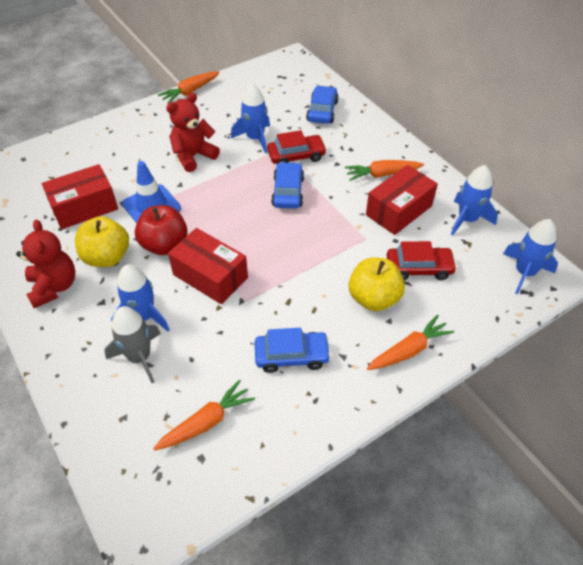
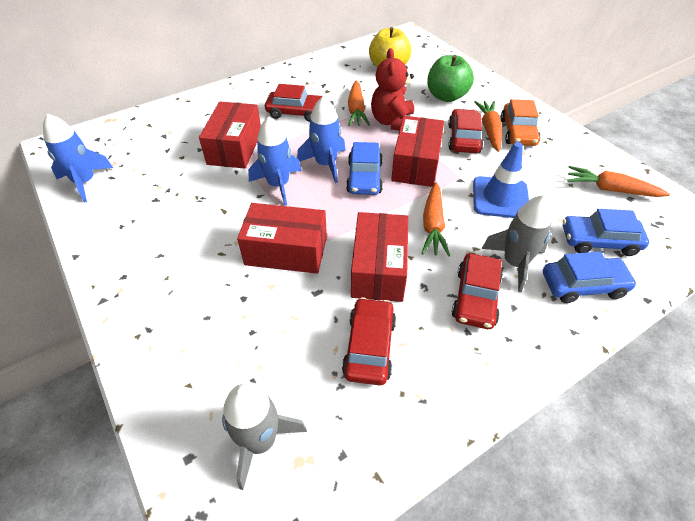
blue rocket: 4 -> 3
green apple: 0 -> 1
grey rocket: 1 -> 2
orange car: 0 -> 1
red apple: 1 -> 0
red box: 3 -> 4
red car: 2 -> 4
red teddy bear: 2 -> 1
yellow apple: 2 -> 1

